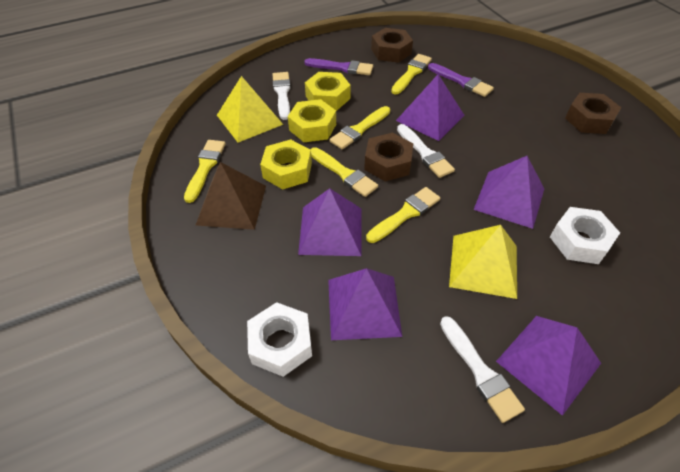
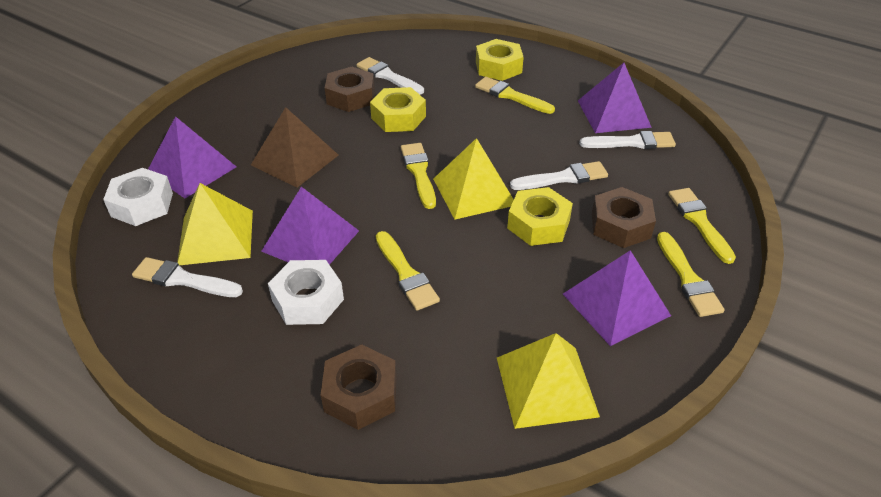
purple brush: 2 -> 0
purple pyramid: 5 -> 4
white brush: 3 -> 4
yellow pyramid: 2 -> 3

